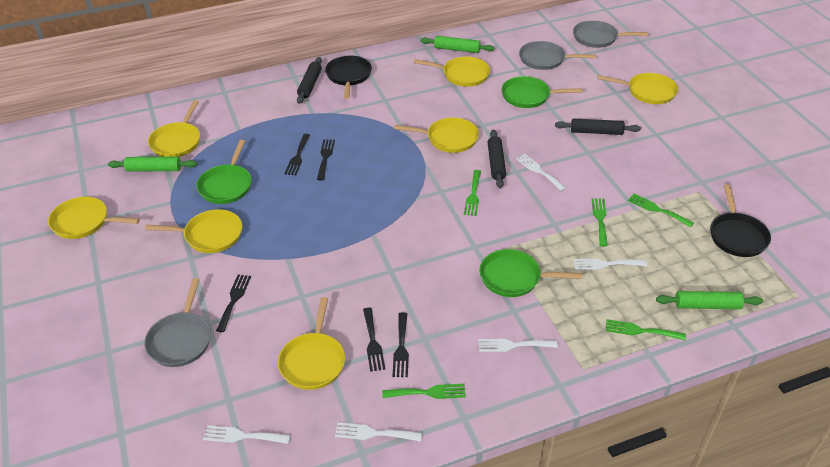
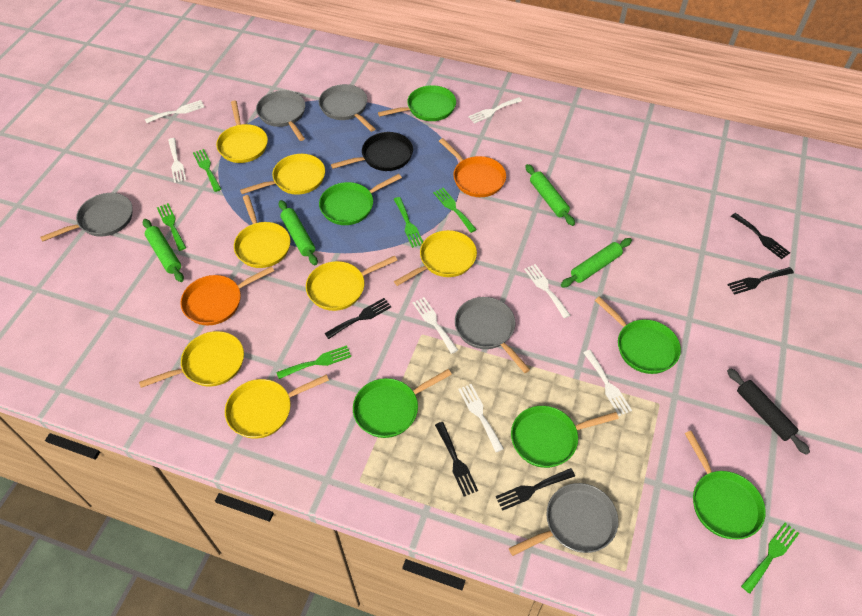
black pan: 2 -> 1
black rolling pin: 3 -> 1
green fork: 5 -> 6
green pan: 3 -> 6
green rolling pin: 3 -> 4
grey pan: 3 -> 5
orange pan: 0 -> 2
white fork: 5 -> 7

